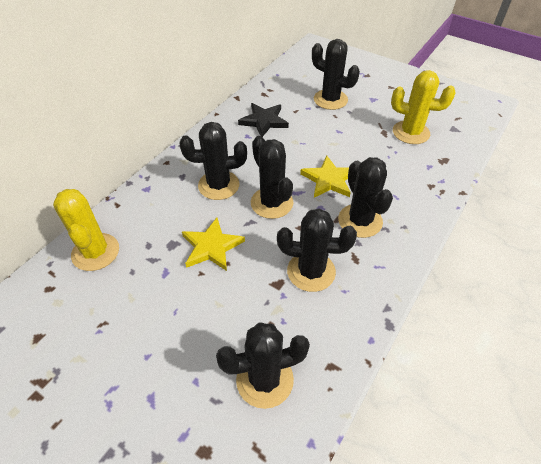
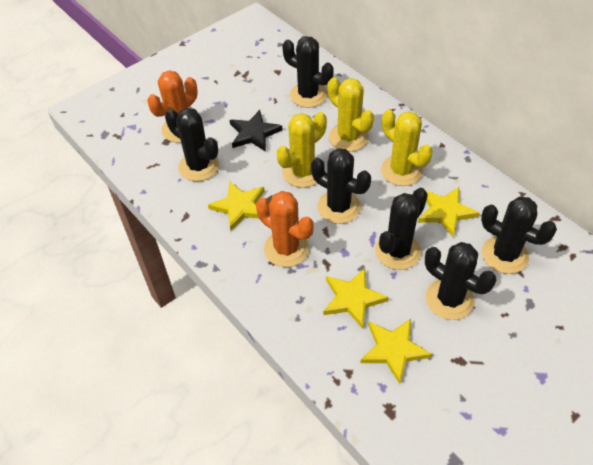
orange cactus: 0 -> 2
yellow cactus: 2 -> 3
yellow star: 2 -> 4

